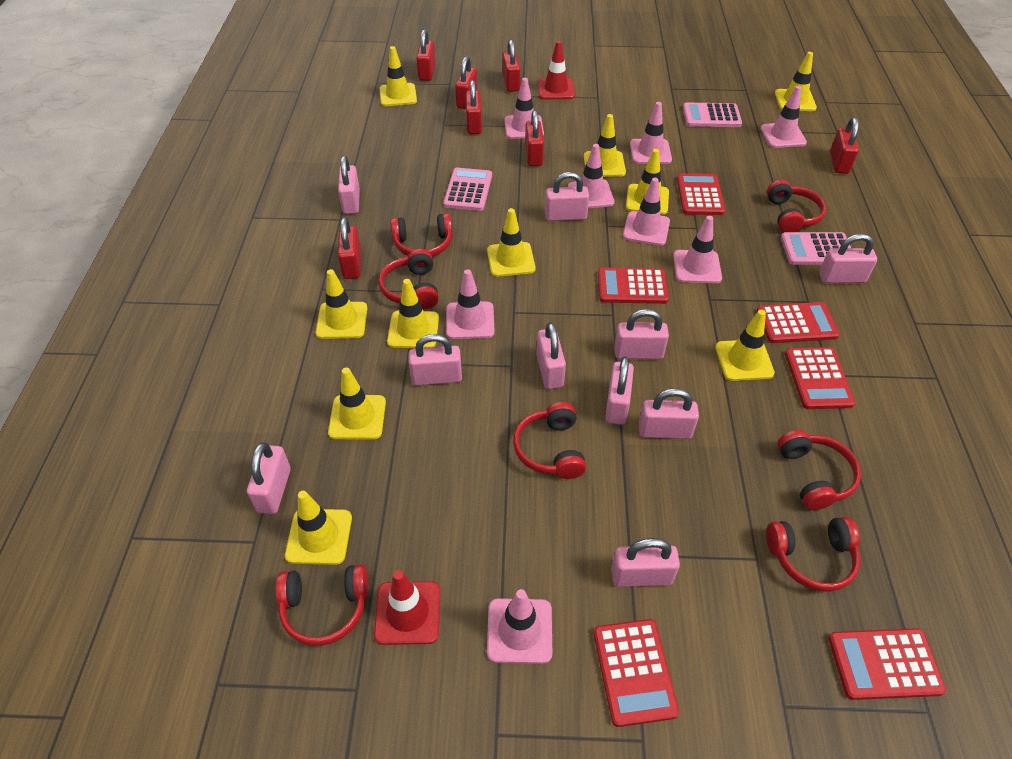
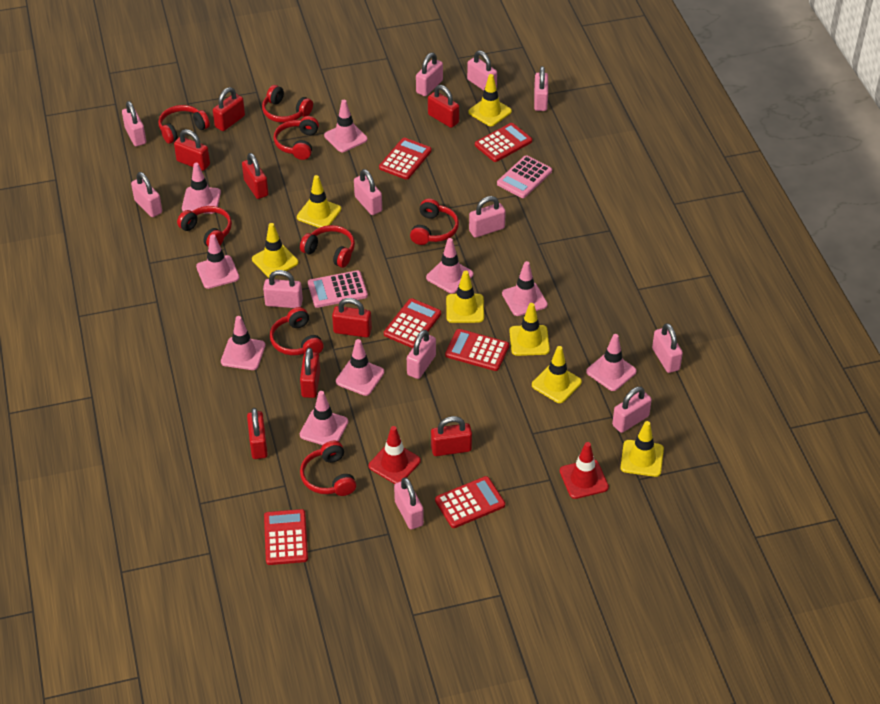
pink calculator: 3 -> 2
pink padlock: 10 -> 12
pink traffic cone: 8 -> 9
red headphones: 7 -> 8
red padlock: 7 -> 8
yellow traffic cone: 10 -> 7

